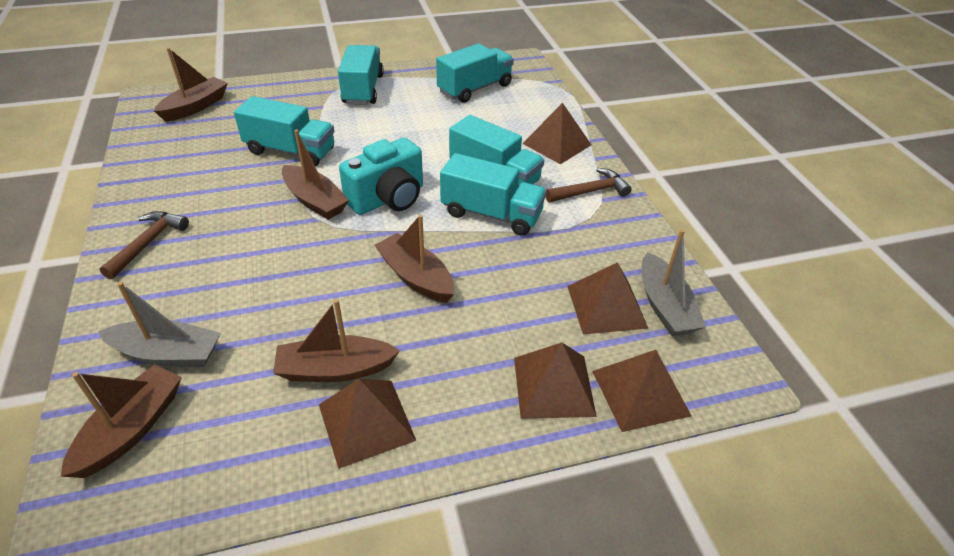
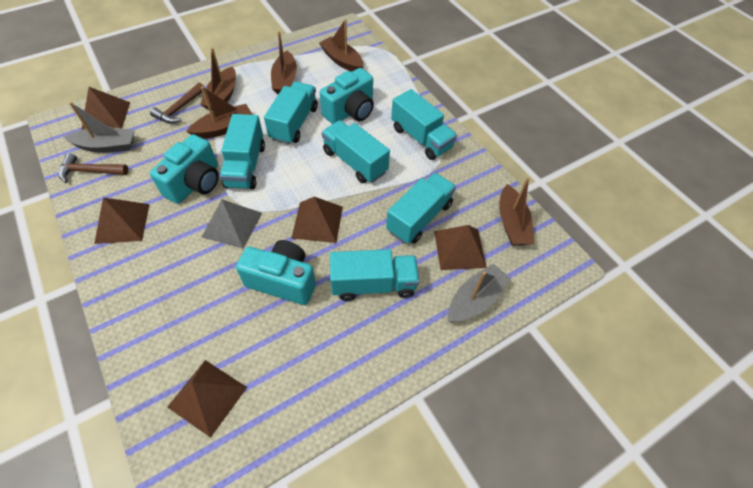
grey pyramid: 0 -> 1
turquoise camera: 1 -> 3
turquoise truck: 5 -> 6

